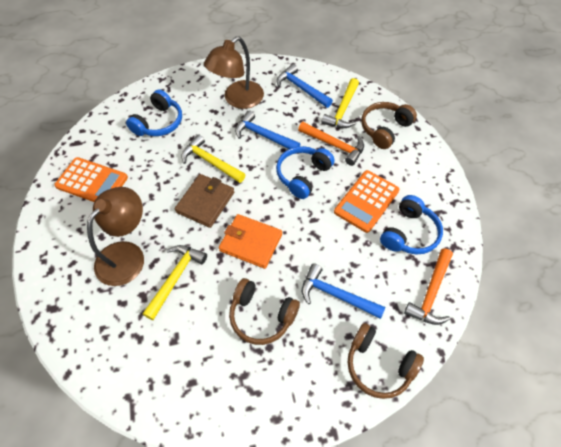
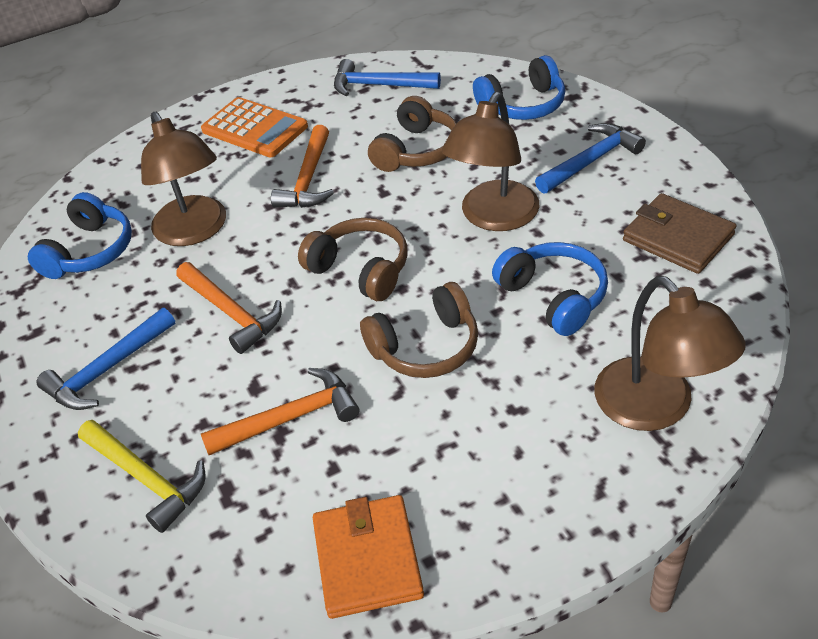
brown lamp: 2 -> 3
orange calculator: 2 -> 1
orange hammer: 2 -> 3
yellow hammer: 3 -> 1

